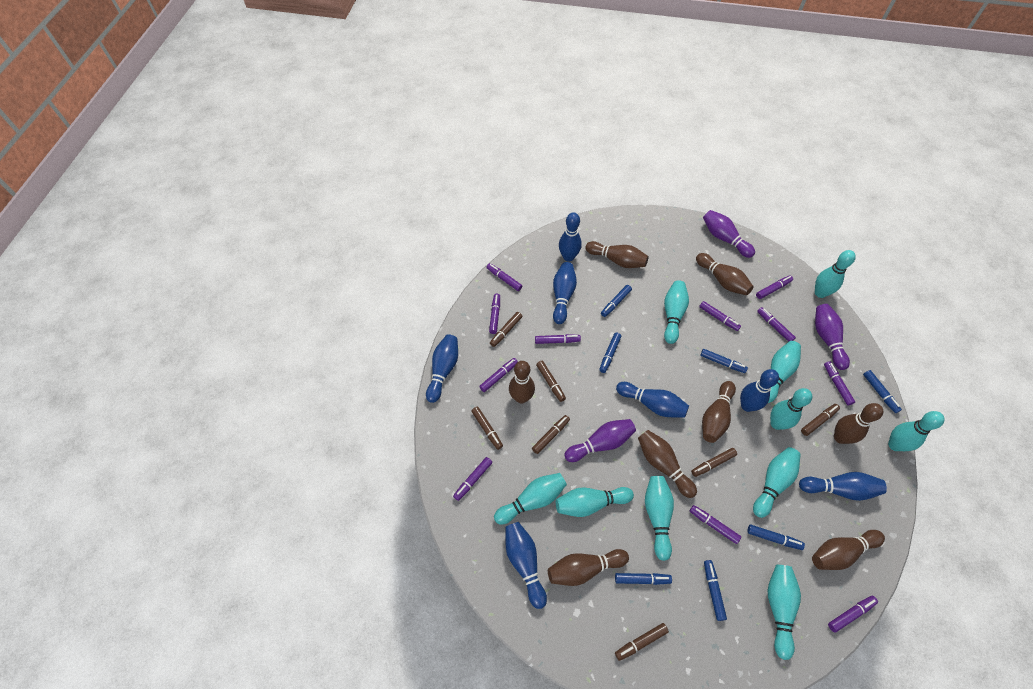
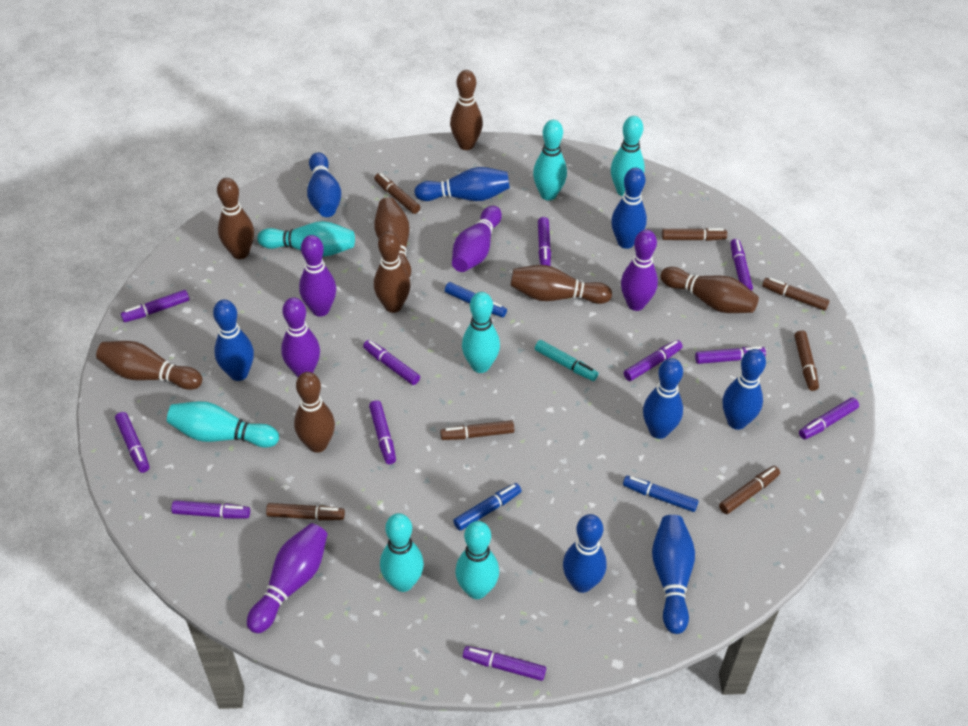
blue bowling pin: 7 -> 8
blue marker: 7 -> 3
purple bowling pin: 3 -> 5
turquoise bowling pin: 10 -> 7
turquoise marker: 0 -> 1

